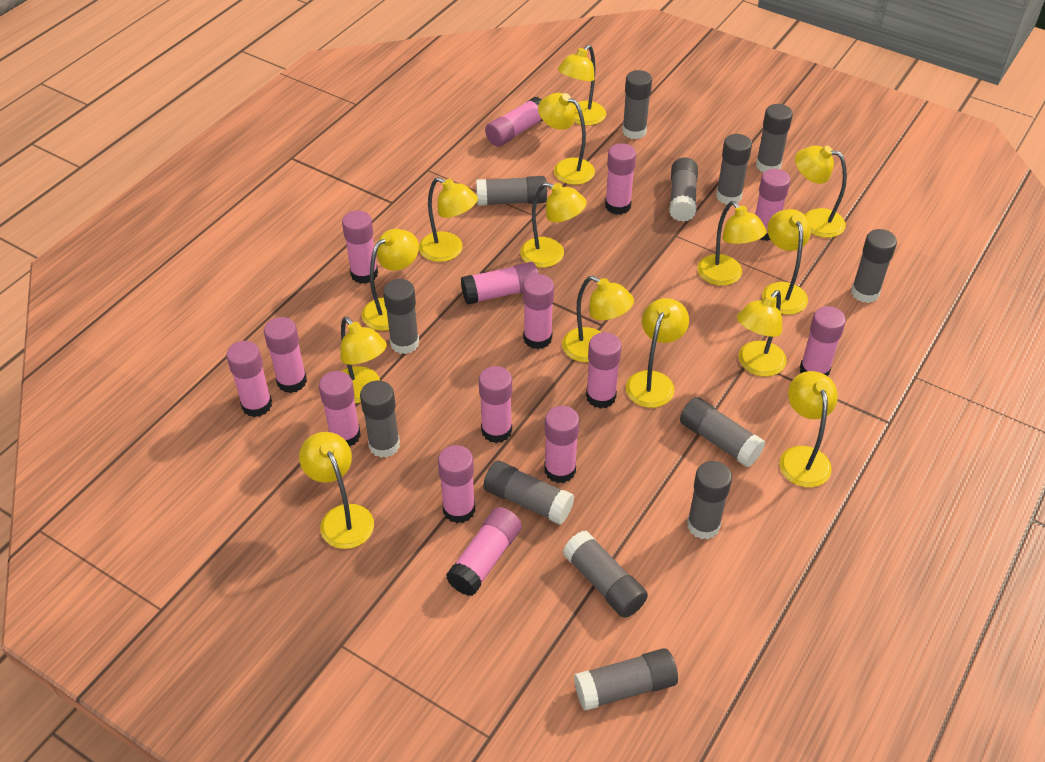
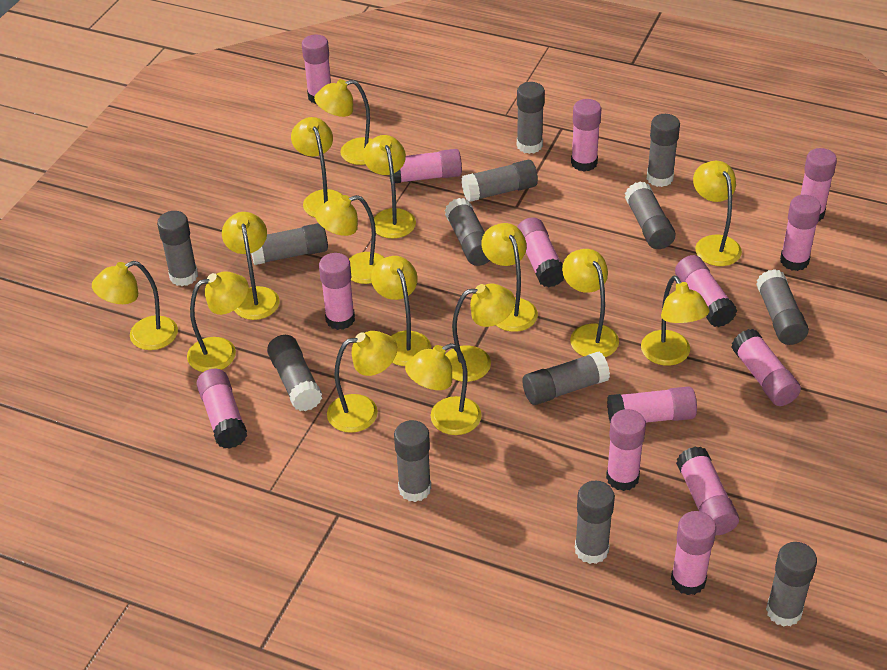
pink glue stick: 15 -> 14
yellow lamp: 14 -> 15

